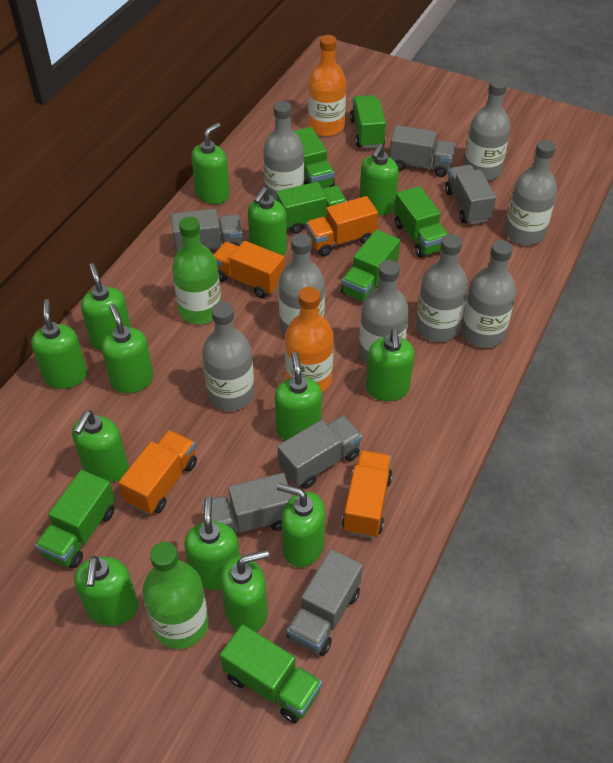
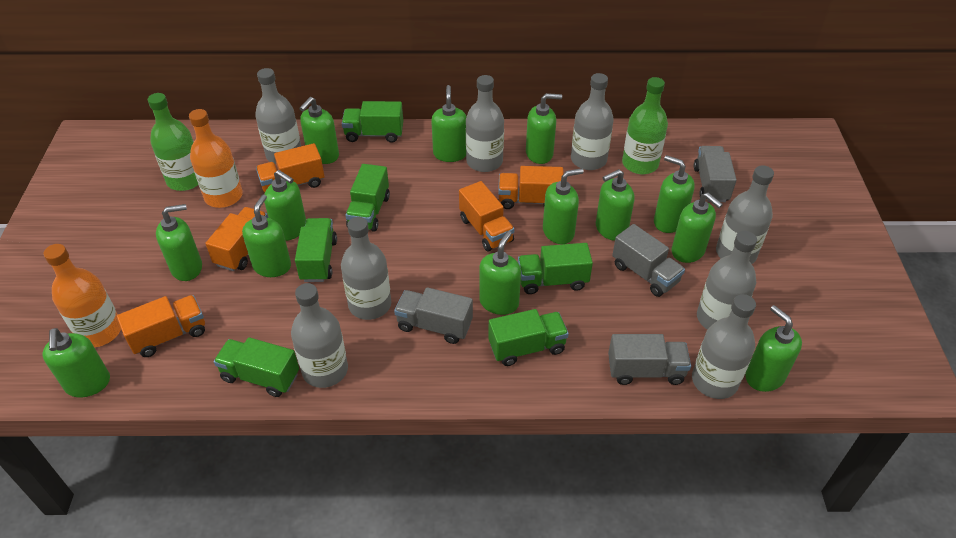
green truck: 7 -> 6
grey truck: 6 -> 4
orange truck: 4 -> 5

